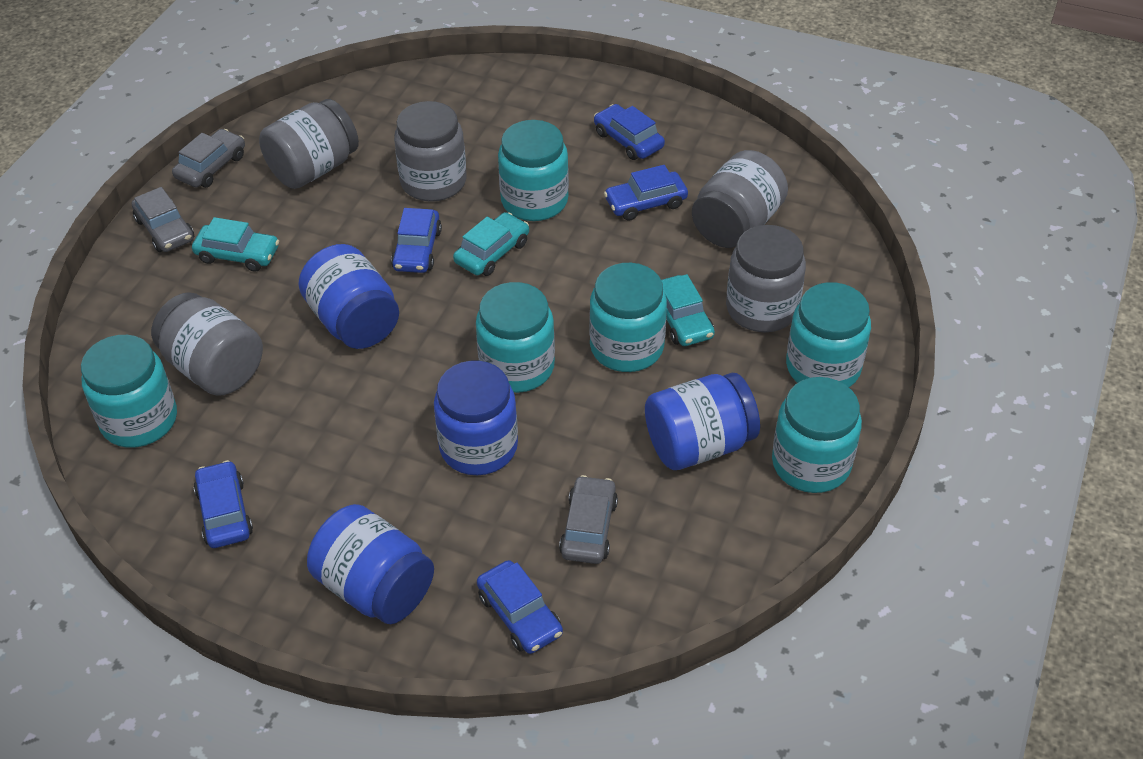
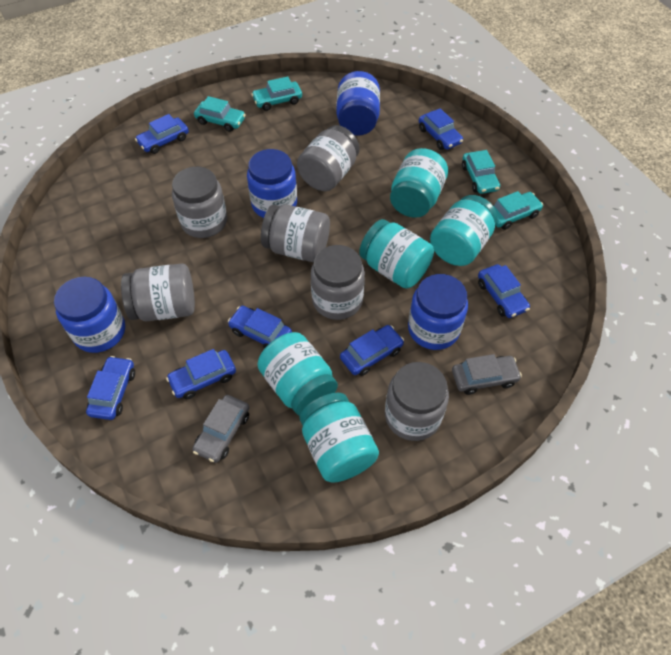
blue car: 5 -> 7
grey car: 3 -> 2
grey jar: 5 -> 6
turquoise car: 3 -> 4
turquoise jar: 6 -> 5

